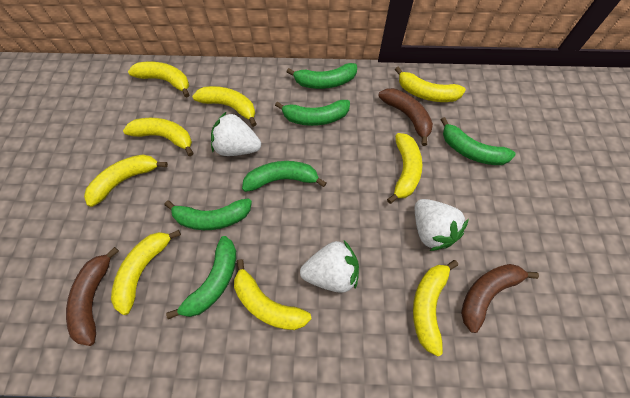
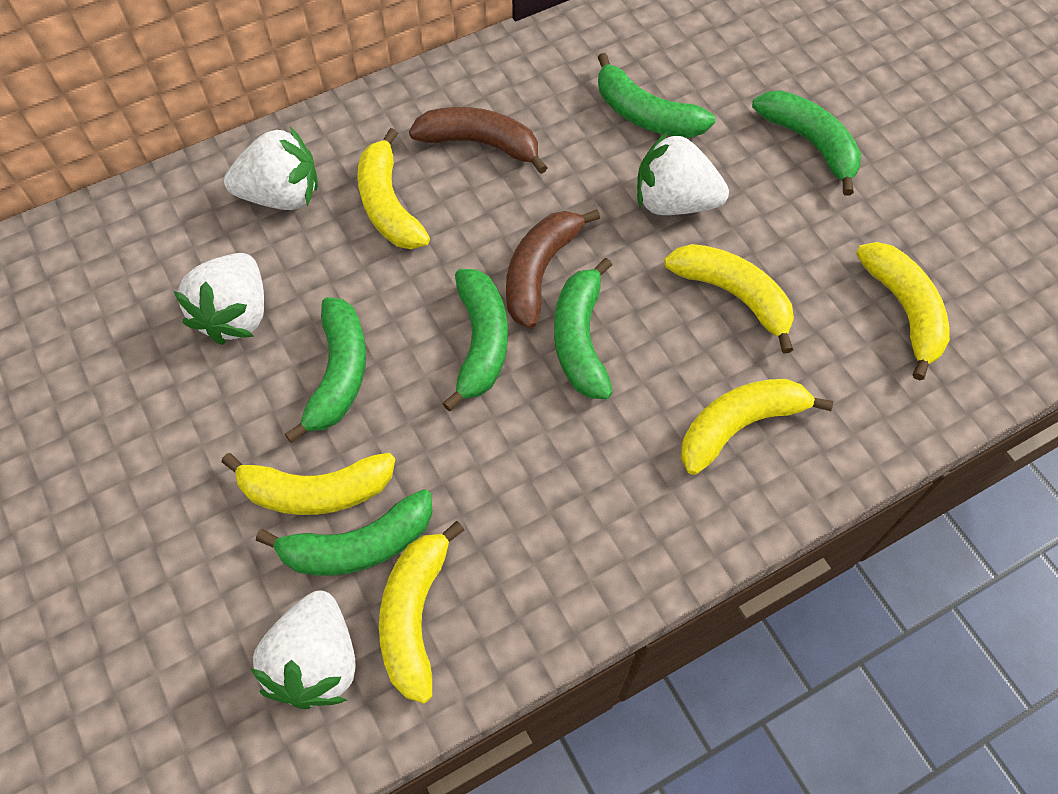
brown banana: 3 -> 2
white strawberry: 3 -> 4
yellow banana: 9 -> 6

